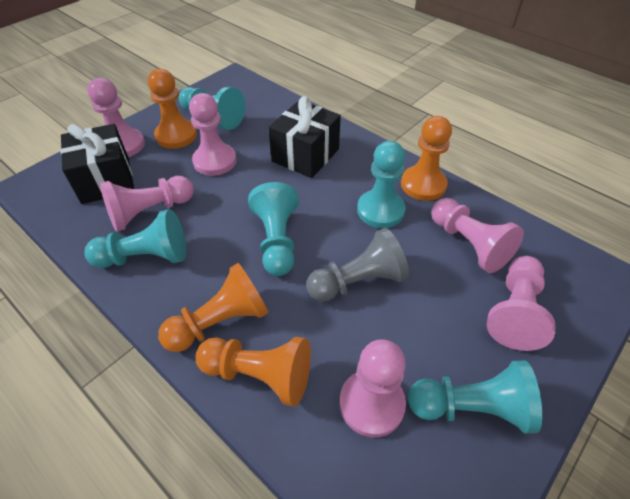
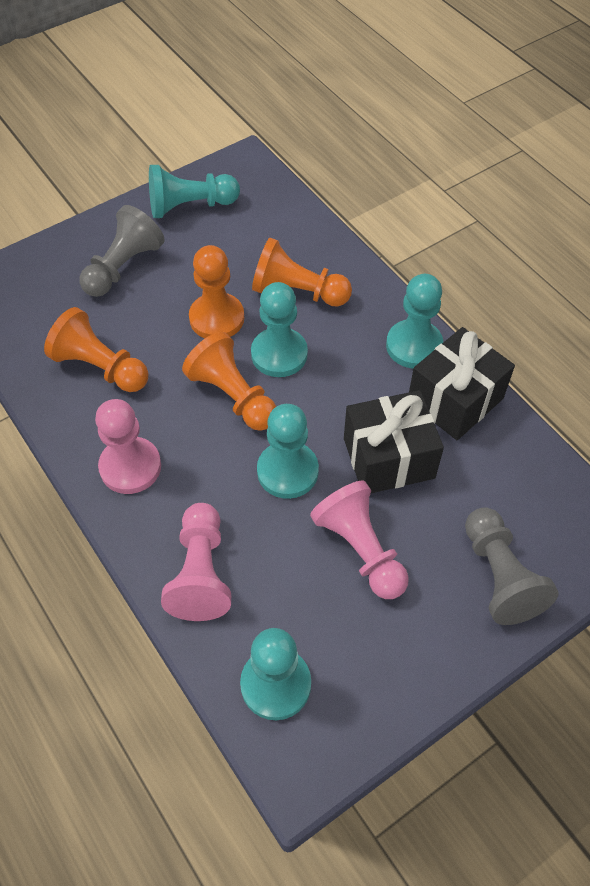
grey pawn: 1 -> 2
pink pawn: 6 -> 3

